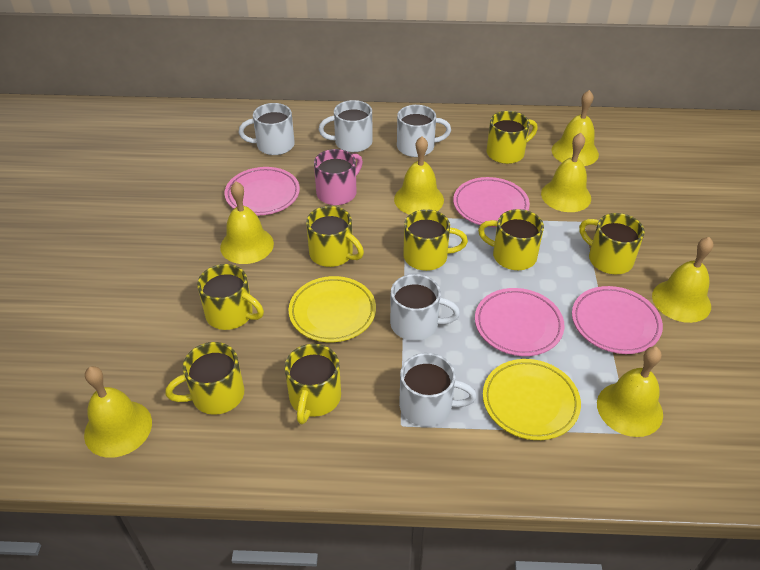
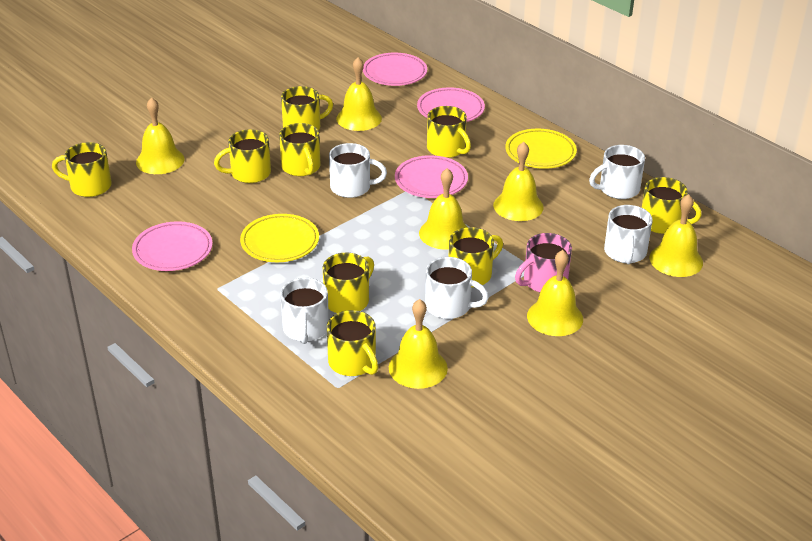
yellow mug: 8 -> 9

